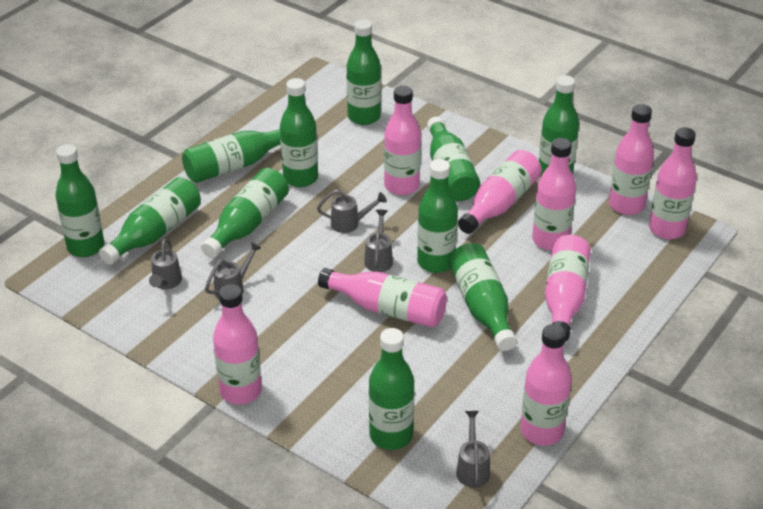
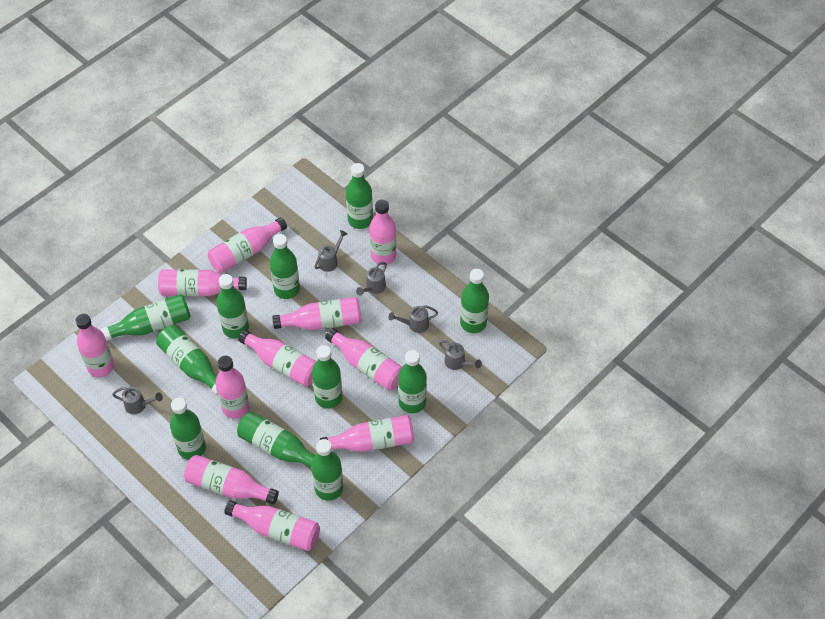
pink bottle: 9 -> 11

